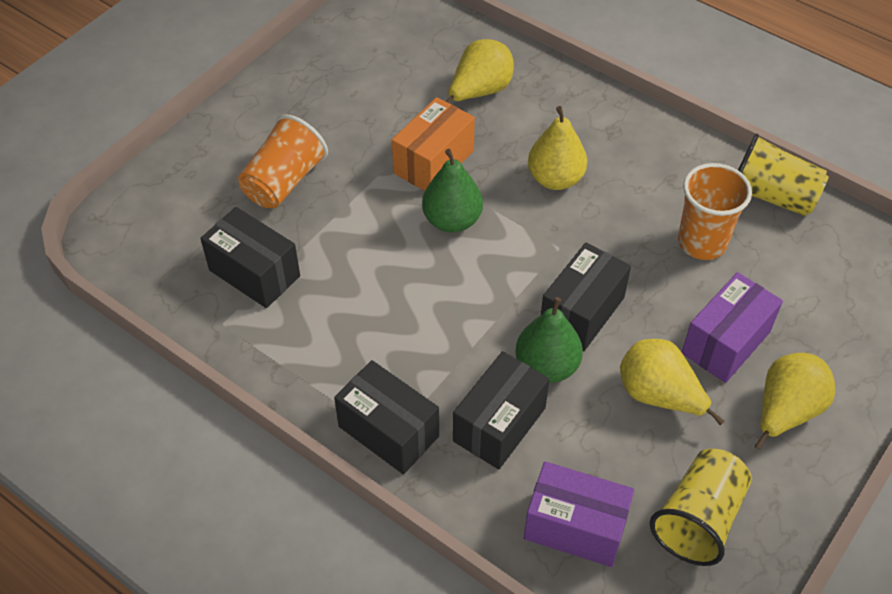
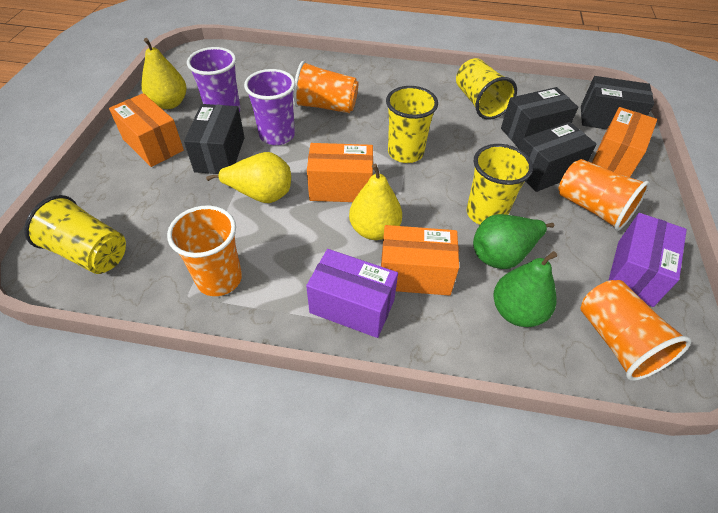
orange box: 1 -> 4
orange cup: 2 -> 4
purple cup: 0 -> 2
yellow cup: 2 -> 4
yellow pear: 4 -> 3

